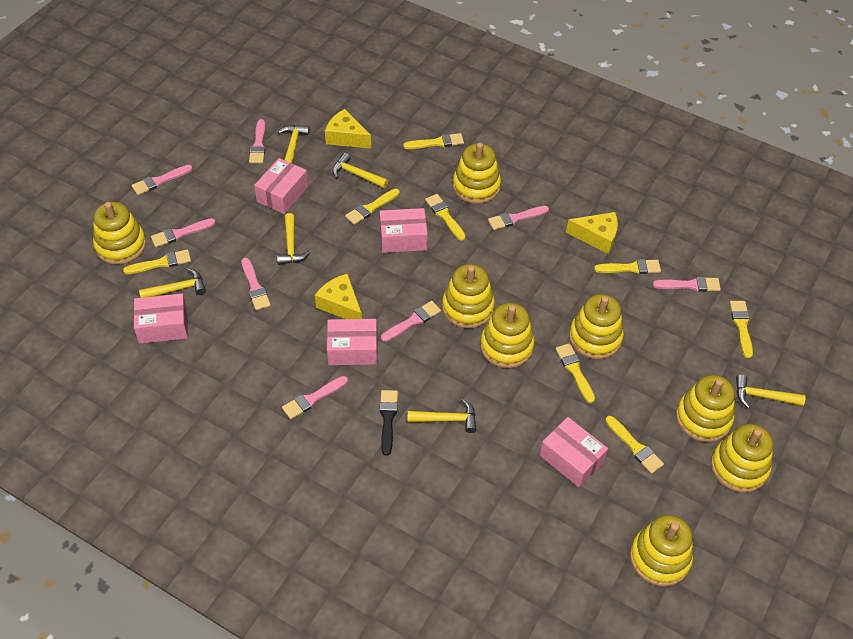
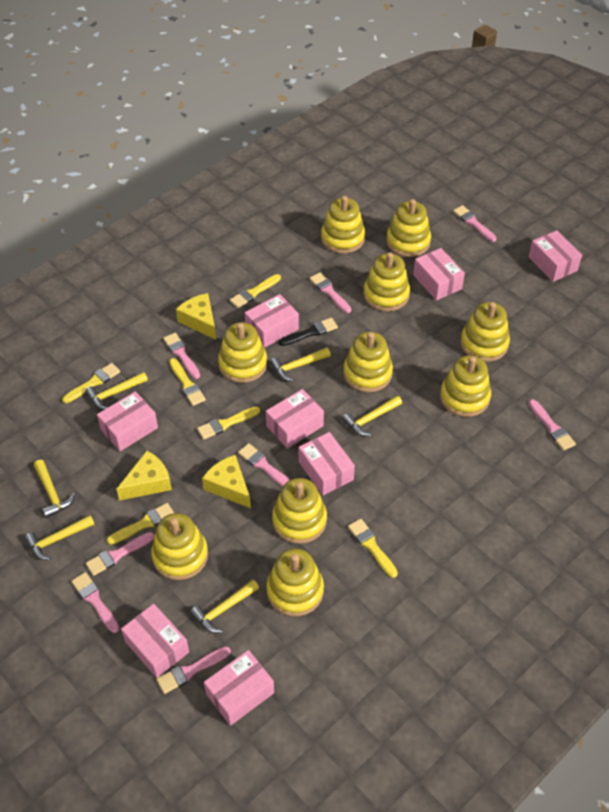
pink box: 5 -> 8
yellow brush: 8 -> 6
yellow stacking toy: 8 -> 10

